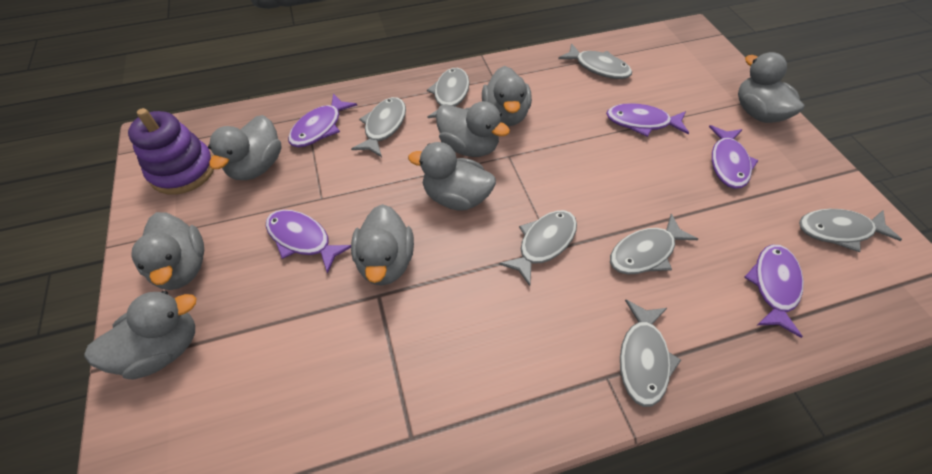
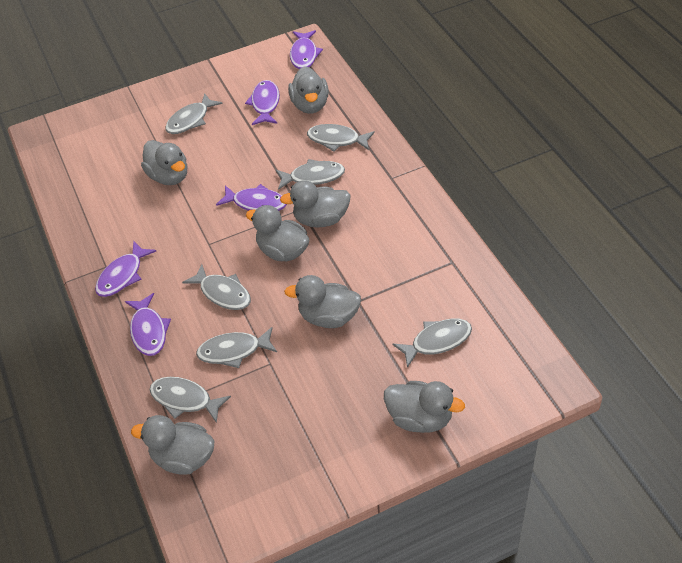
grey duck: 8 -> 7
purple stacking toy: 1 -> 0

